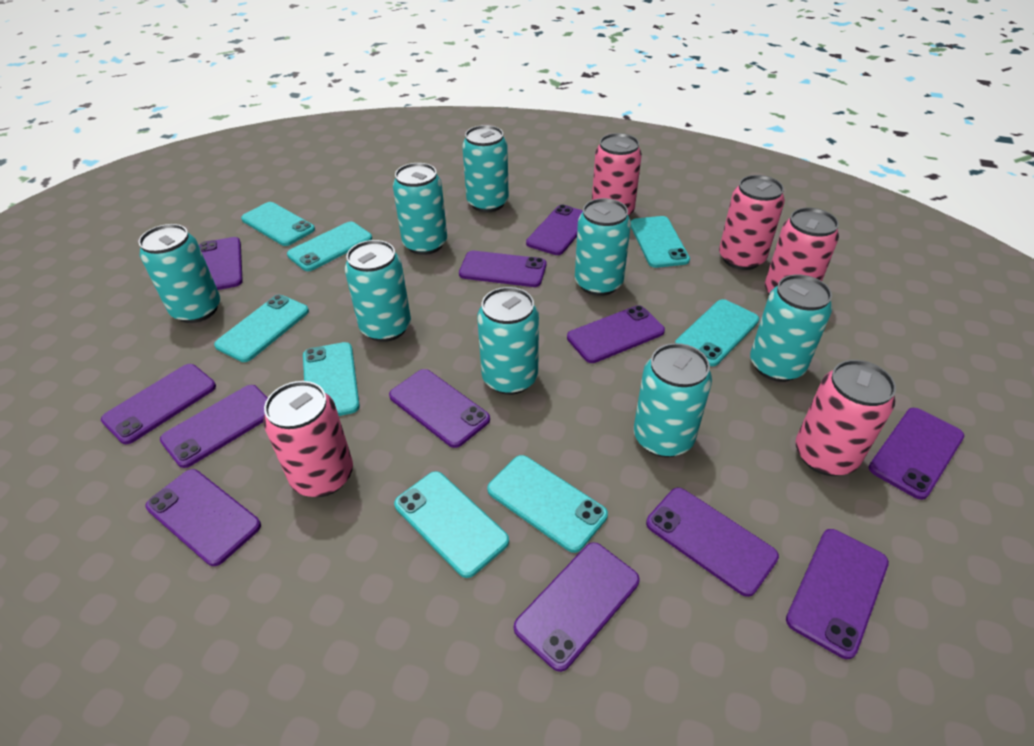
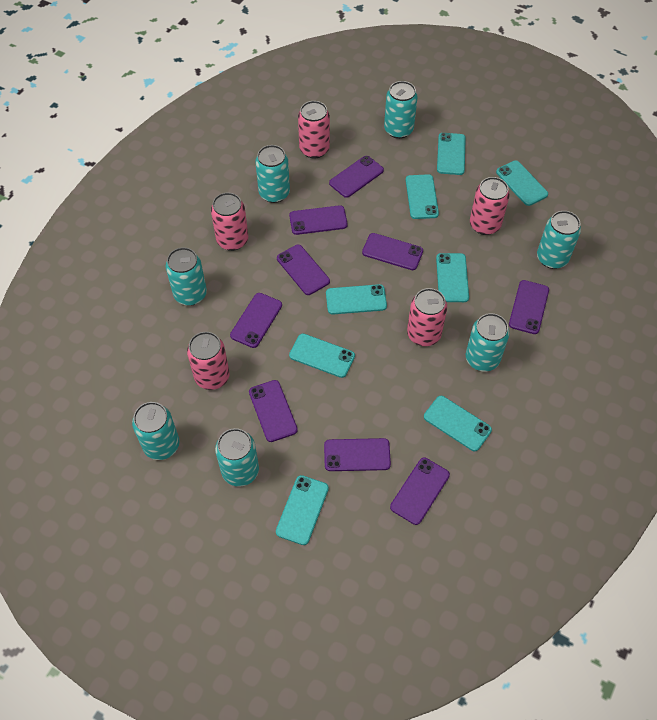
purple phone: 12 -> 9
turquoise can: 8 -> 7

